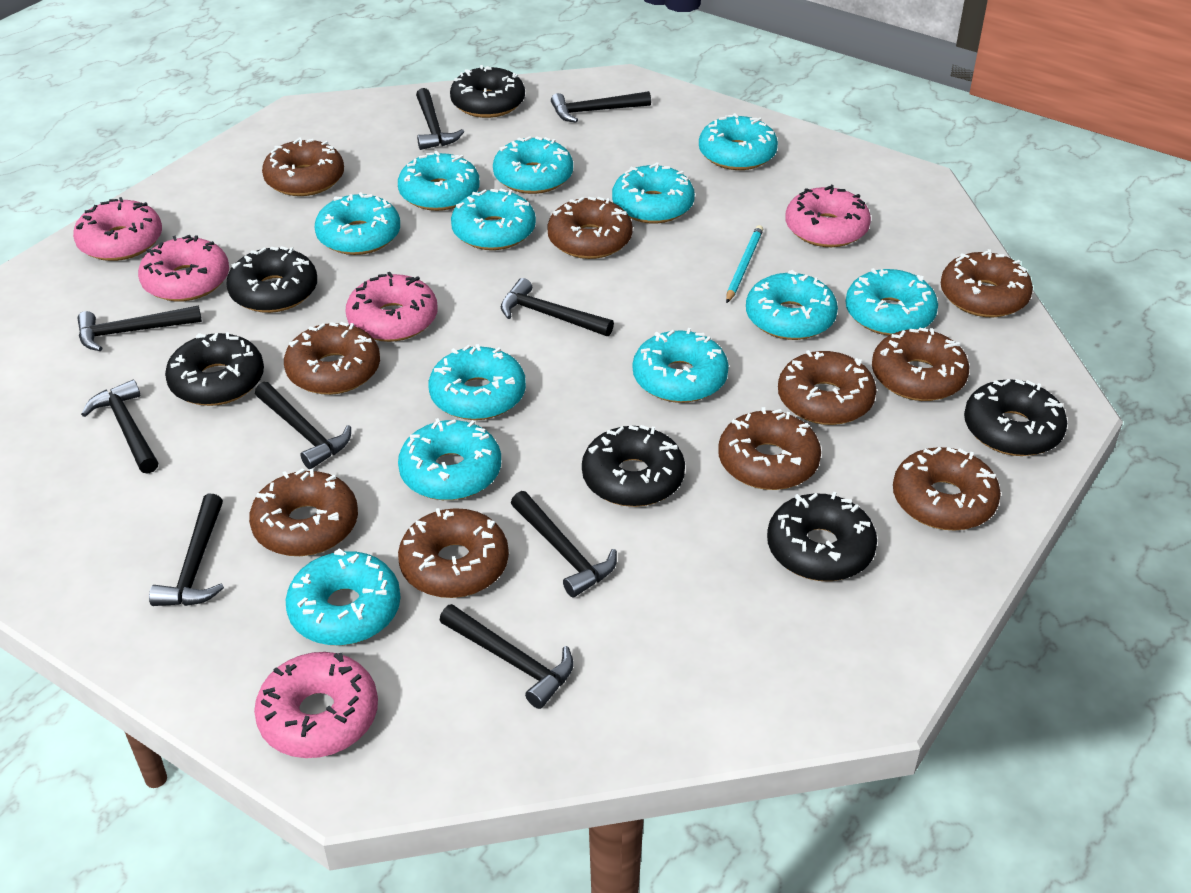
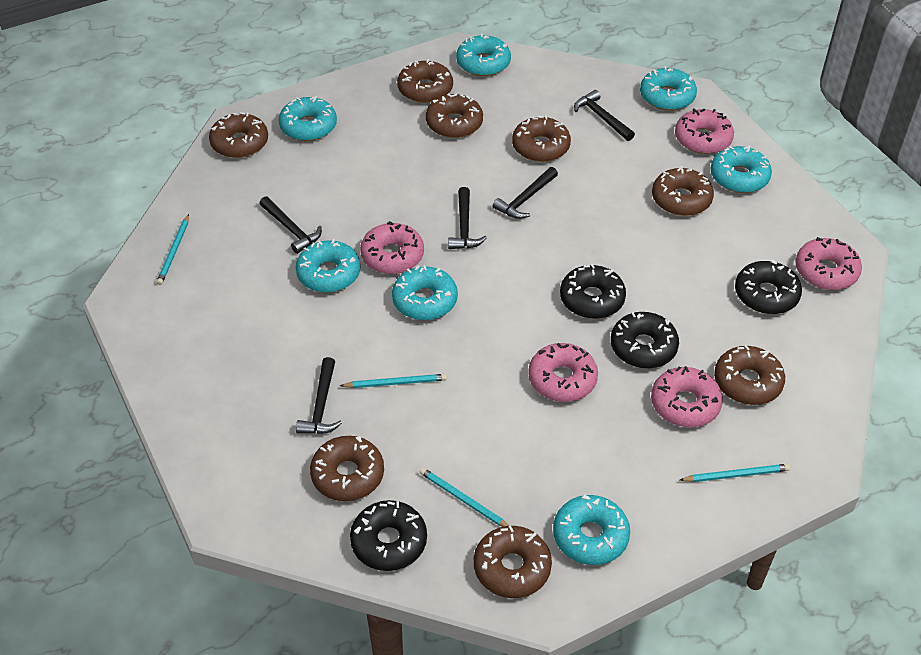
black donut: 6 -> 4
black hammer: 9 -> 5
brown donut: 10 -> 8
turquoise donut: 12 -> 7
turquoise pencil: 1 -> 4

